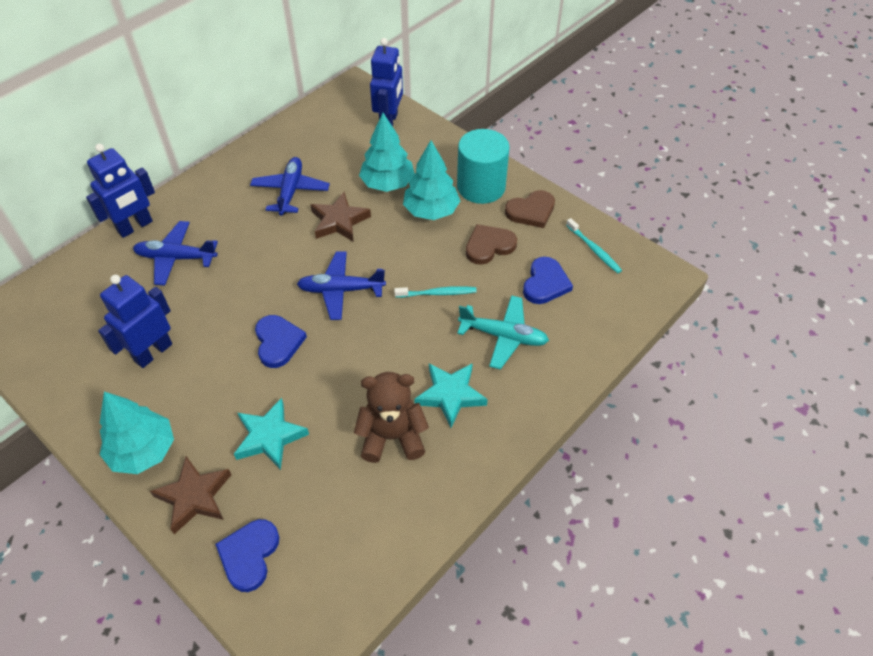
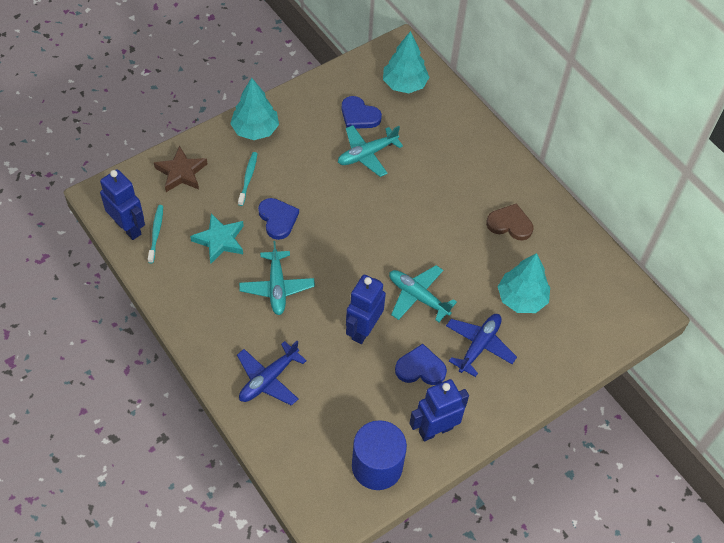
blue cylinder: 0 -> 1
blue plane: 3 -> 2
brown heart: 2 -> 1
brown star: 2 -> 1
brown teddy bear: 1 -> 0
turquoise cylinder: 1 -> 0
turquoise plane: 1 -> 3
turquoise star: 2 -> 1

